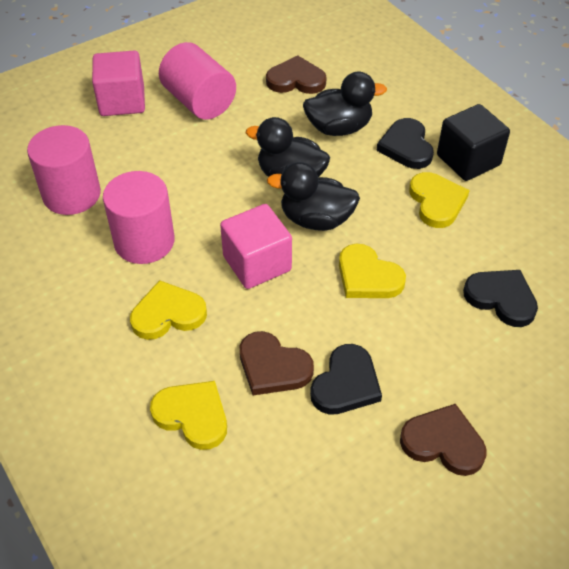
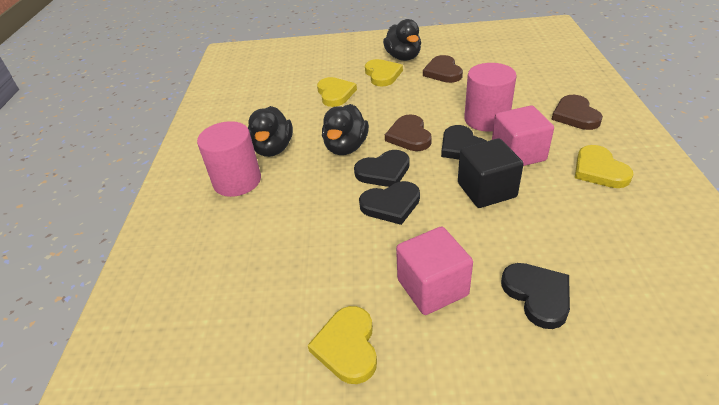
black heart: 3 -> 4
pink cylinder: 3 -> 2

